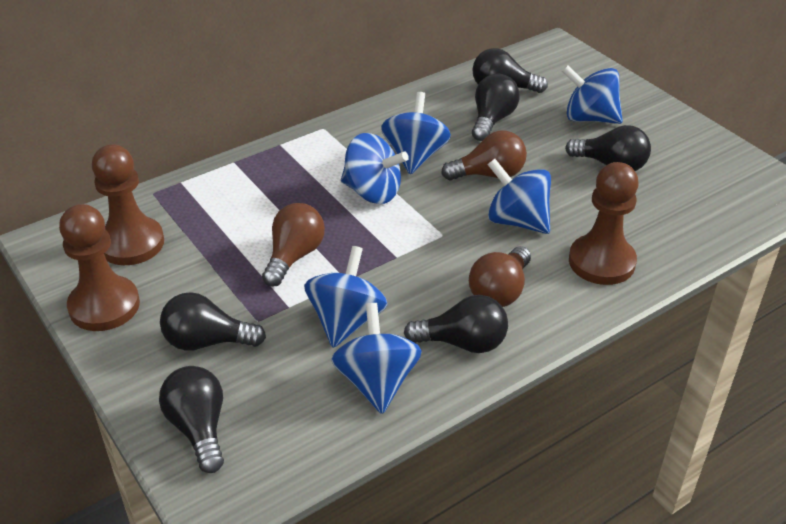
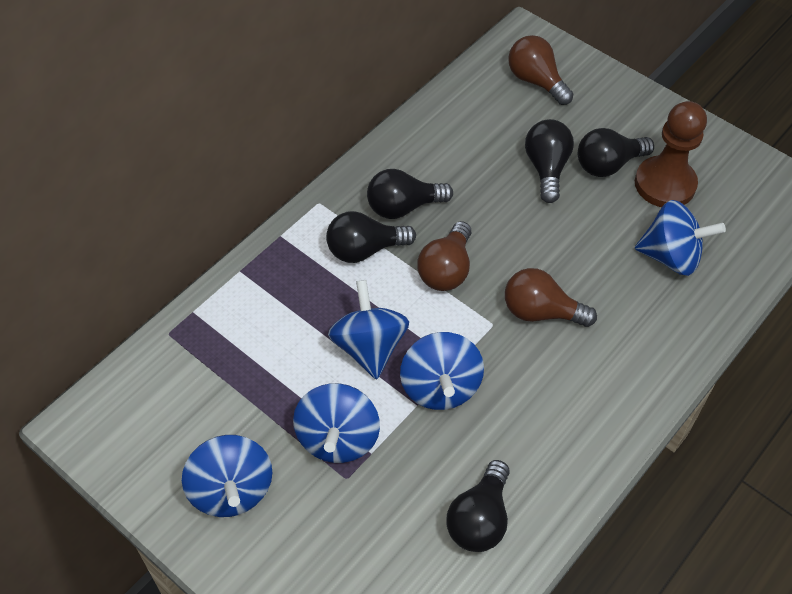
black light bulb: 6 -> 5
blue spinning top: 6 -> 5
brown pawn: 3 -> 1

